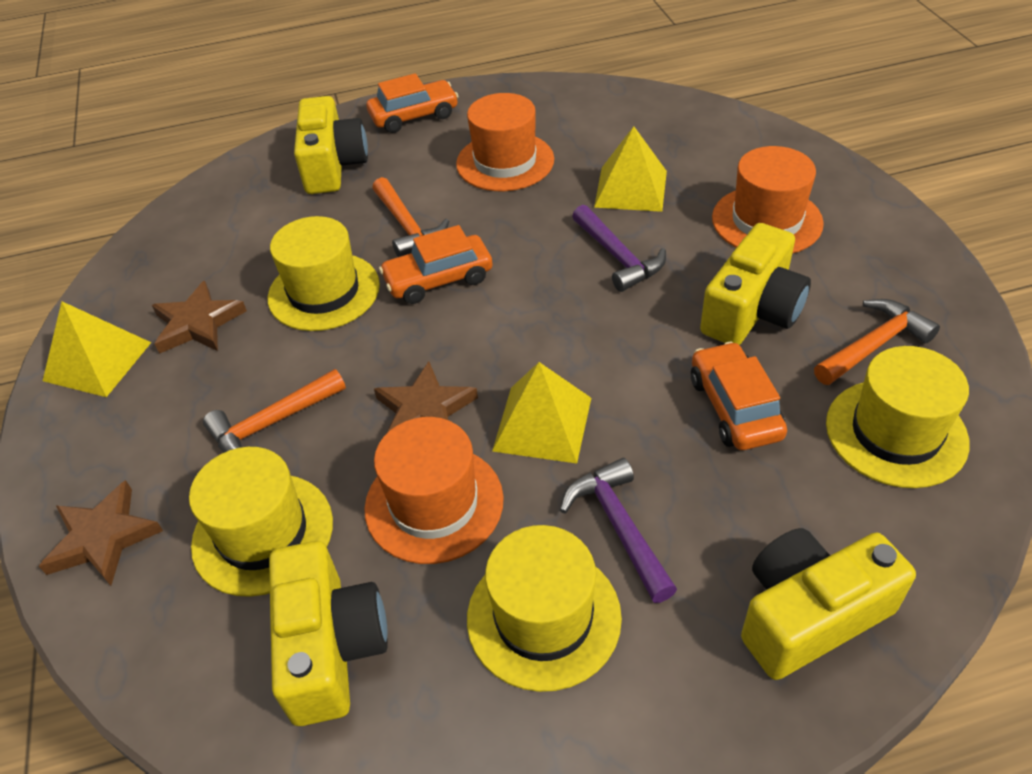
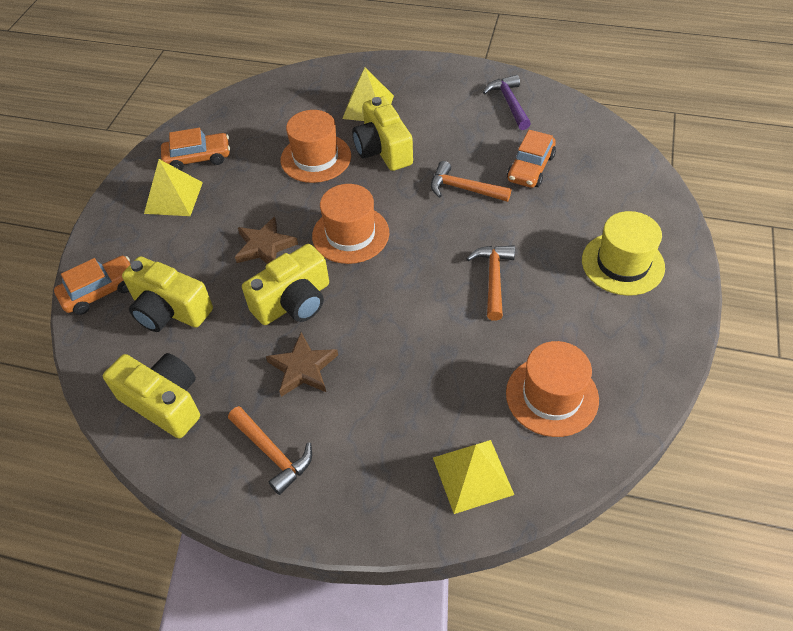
brown star: 3 -> 2
purple hammer: 2 -> 1
yellow hat: 4 -> 1

